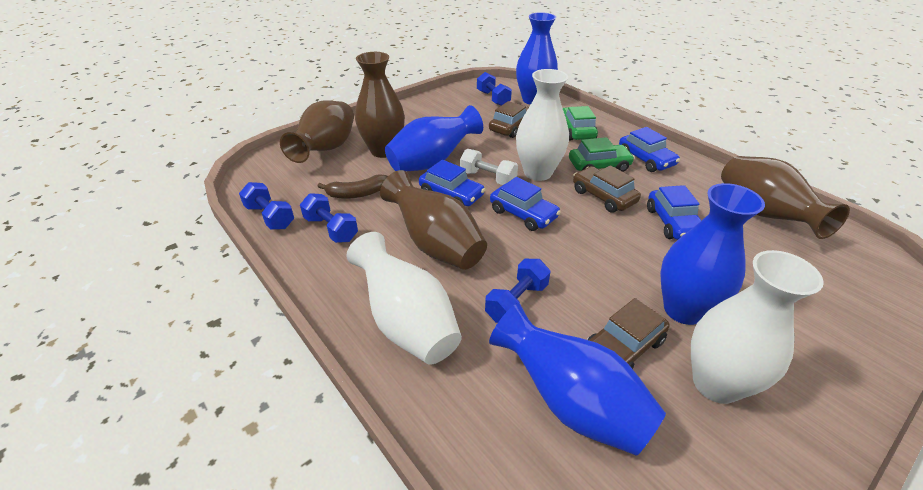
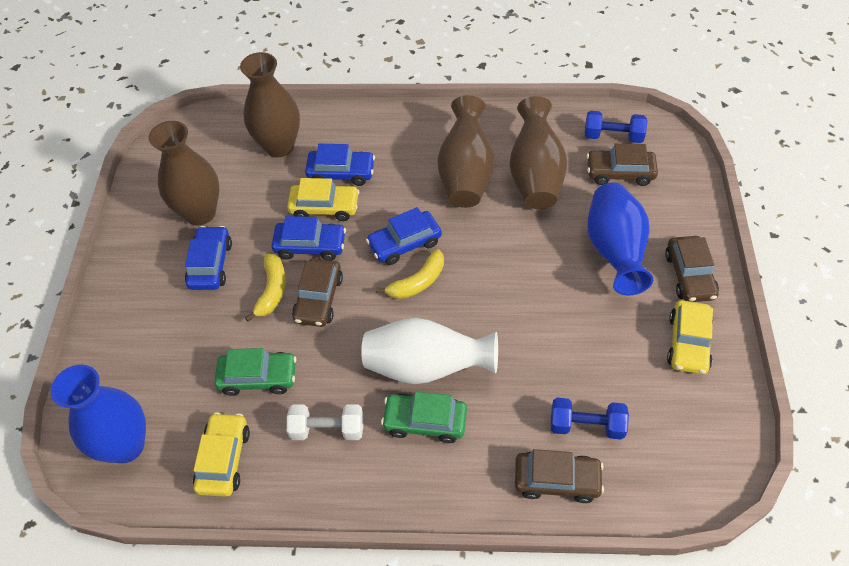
blue dumbbell: 4 -> 2
blue vase: 4 -> 2
brown banana: 1 -> 0
brown car: 3 -> 4
white vase: 3 -> 1
yellow banana: 0 -> 2
yellow car: 0 -> 3

